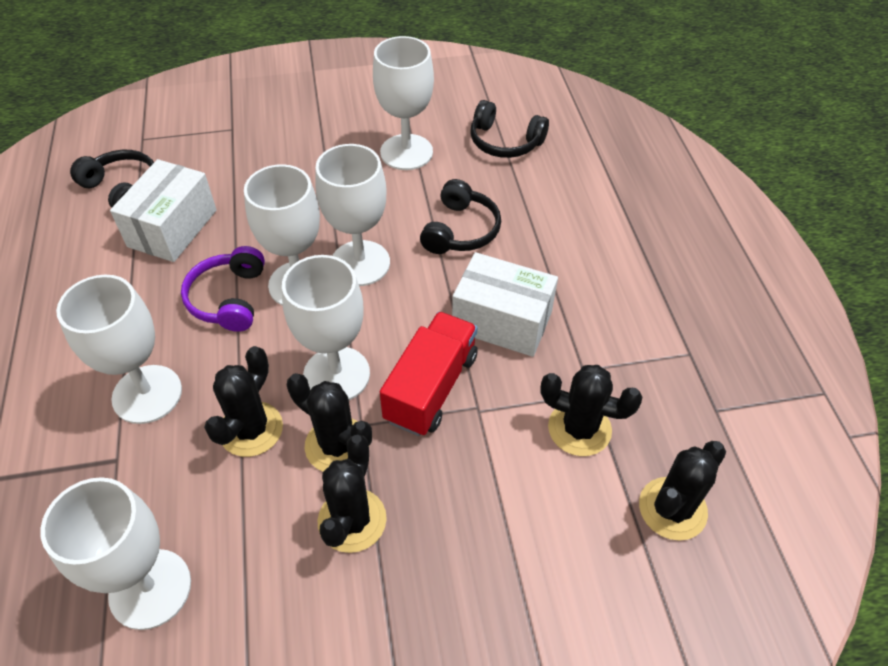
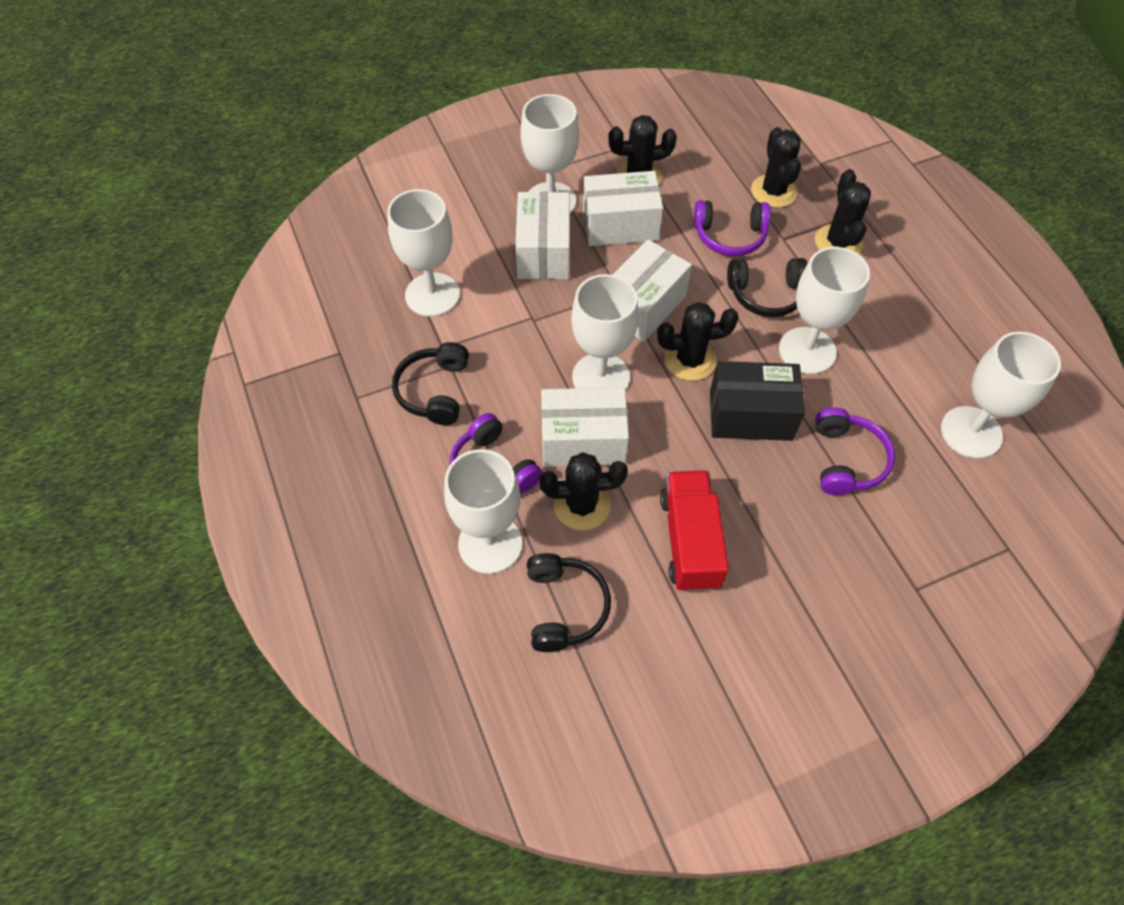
black box: 0 -> 1
purple headphones: 1 -> 3
white box: 2 -> 4

